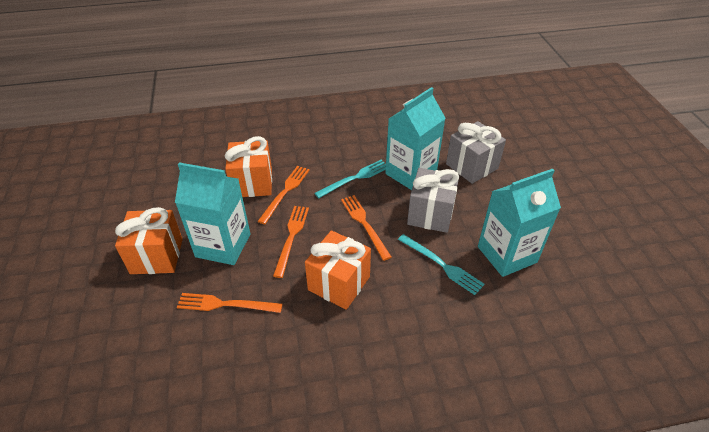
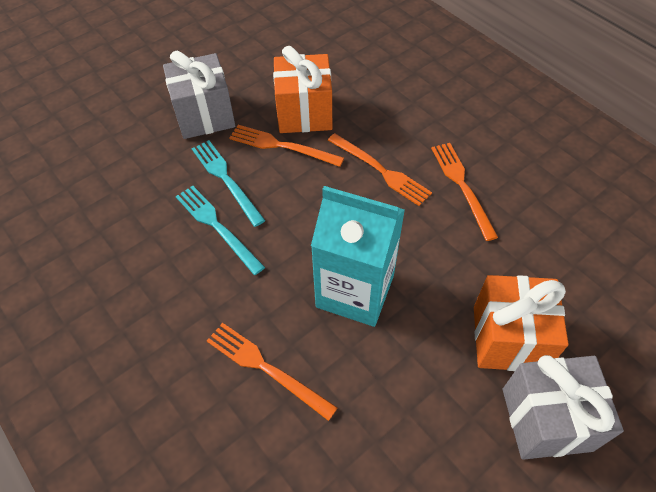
orange gift: 3 -> 2
turquoise carton: 3 -> 1

